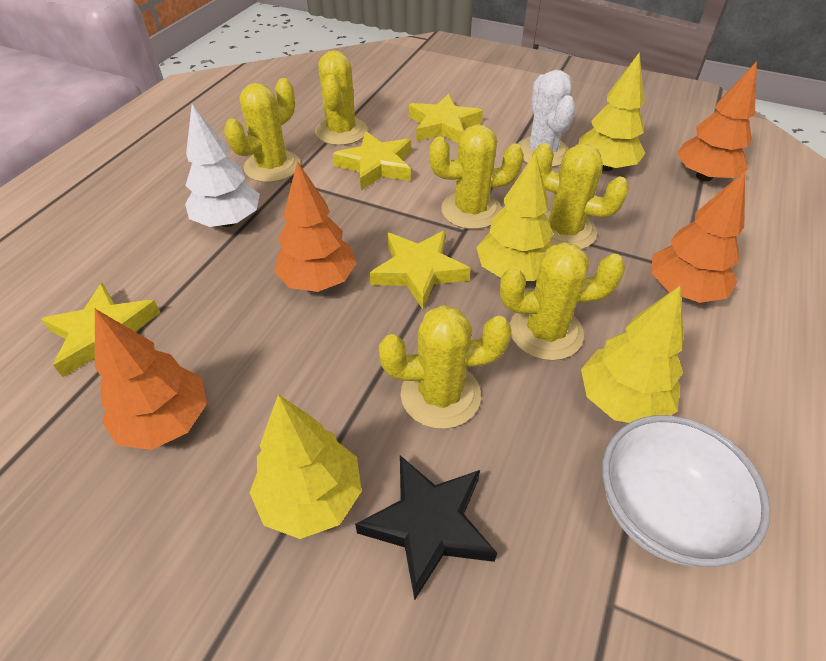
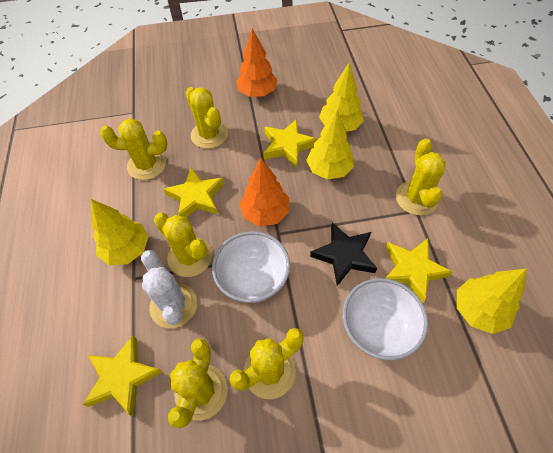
orange tree: 4 -> 2
white bowl: 1 -> 2
white tree: 1 -> 0

